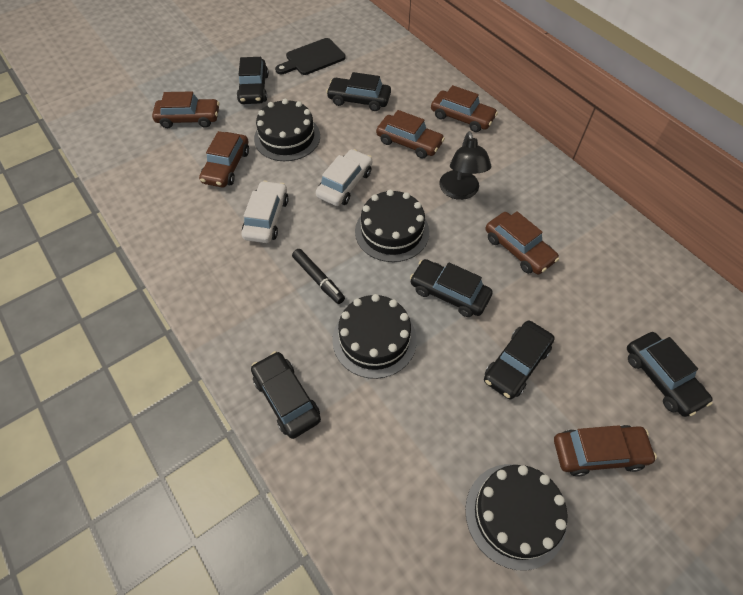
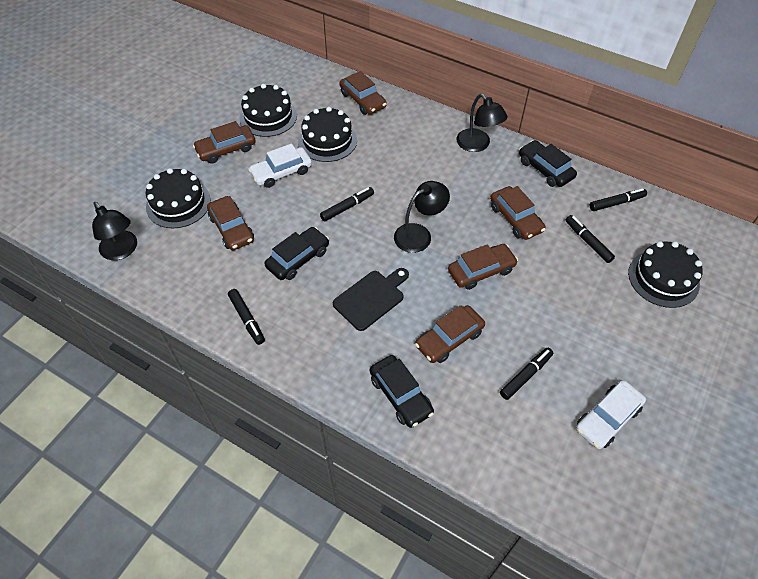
black car: 6 -> 3
black lamp: 1 -> 3
black marker: 1 -> 5

